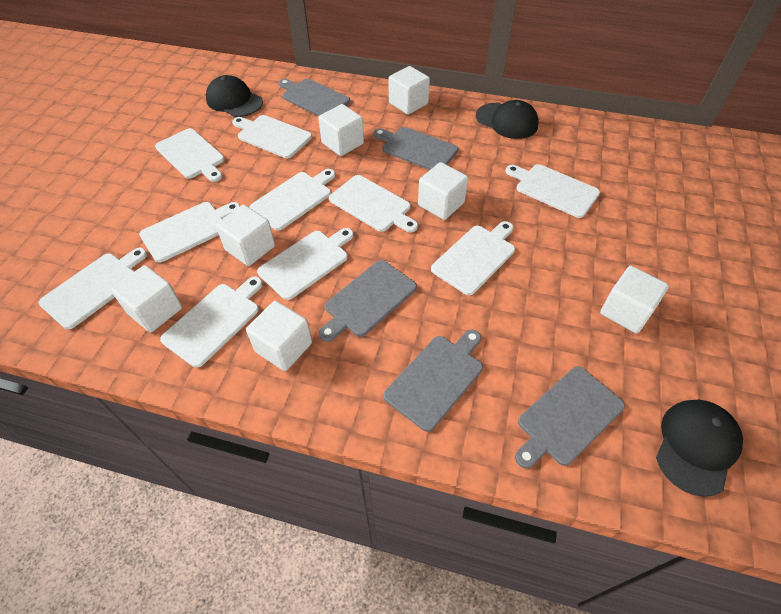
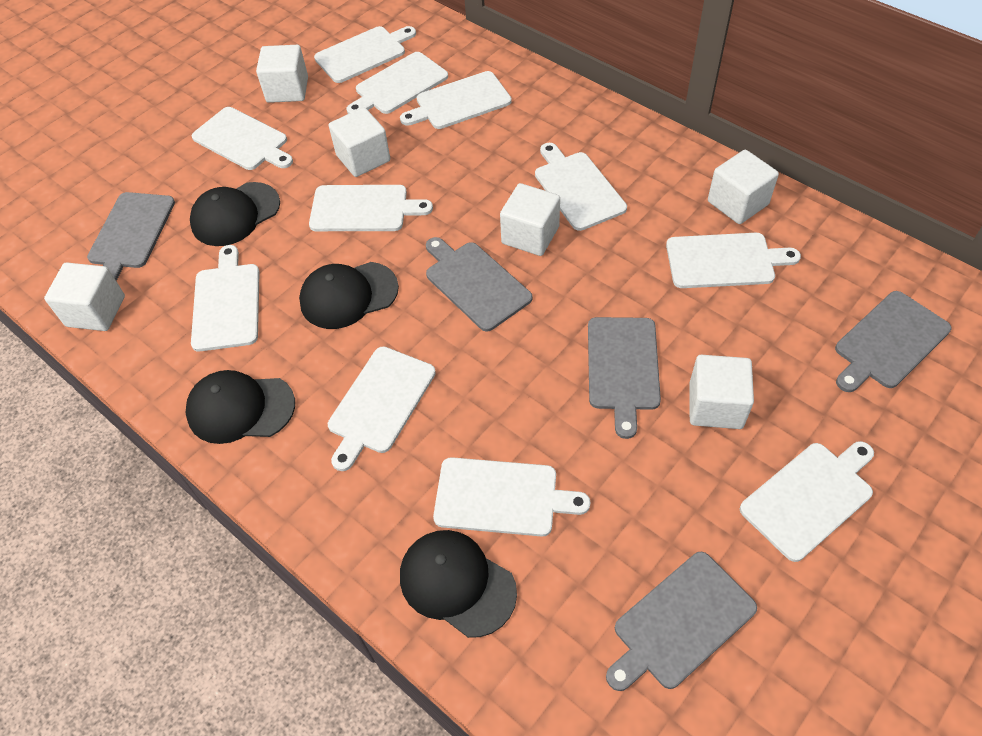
black cap: 3 -> 4
white cube: 7 -> 6
white cutting board: 10 -> 11

